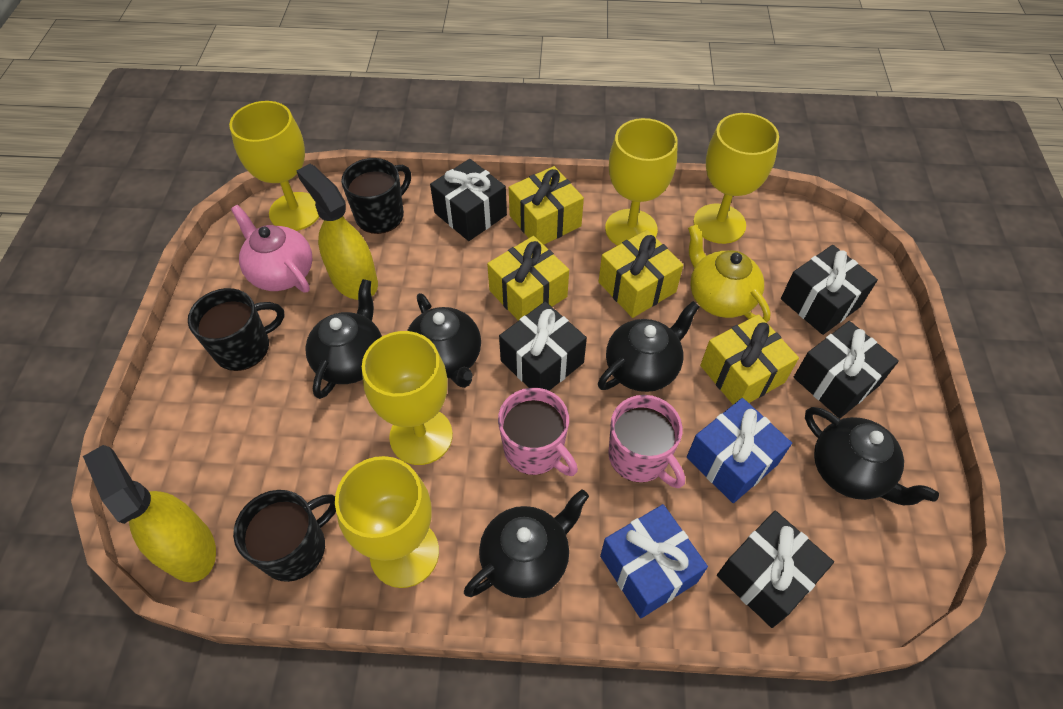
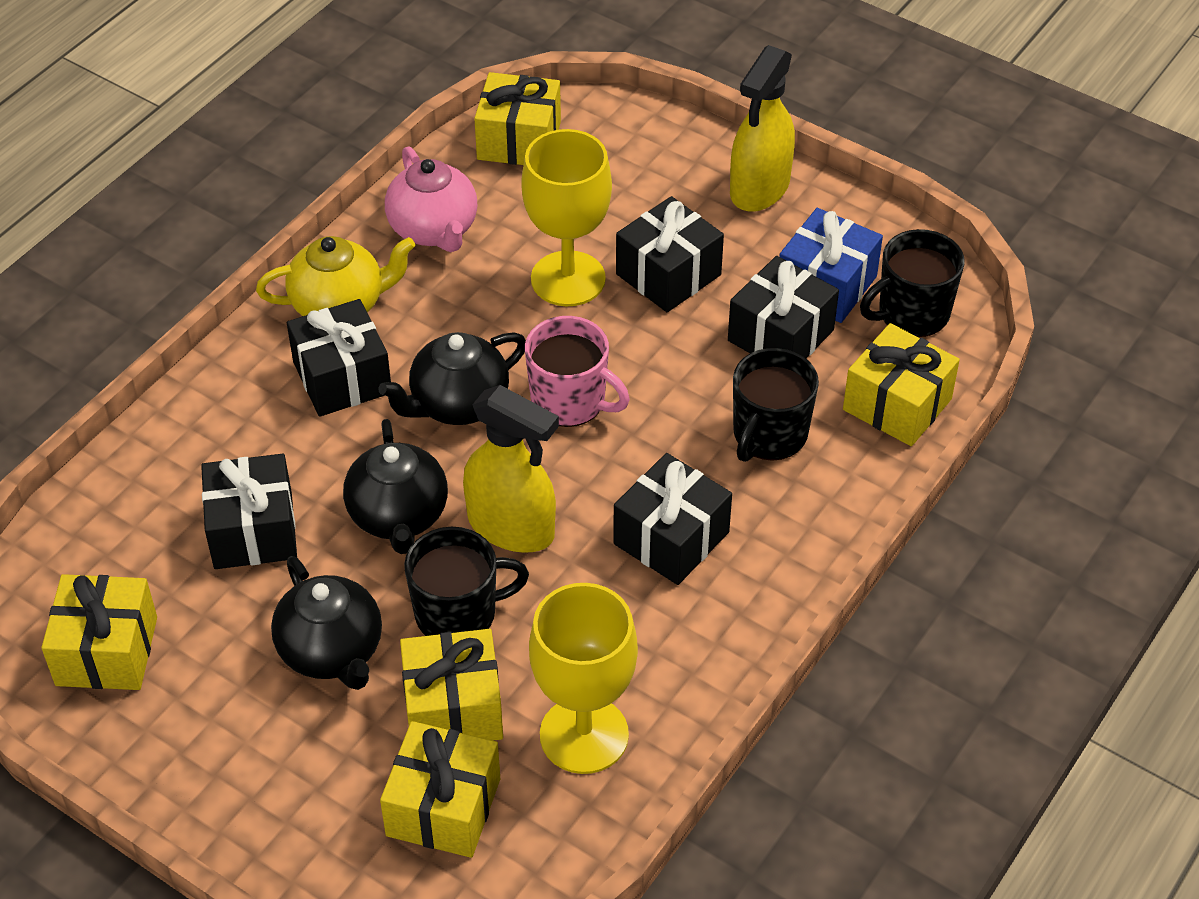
black teapot: 5 -> 3
blue gift: 2 -> 1
pink mug: 2 -> 1
yellow gift: 4 -> 5
yellow goblet: 5 -> 2

